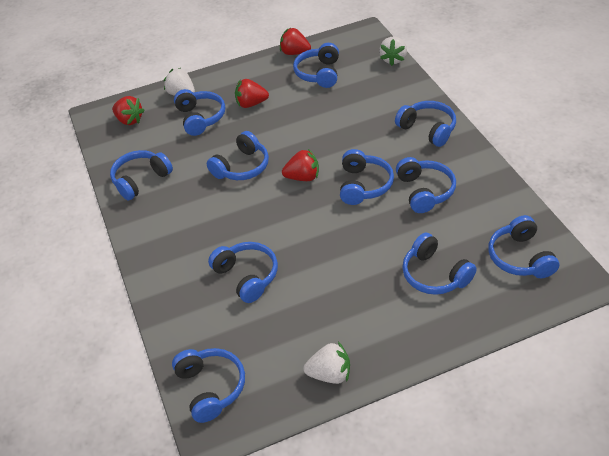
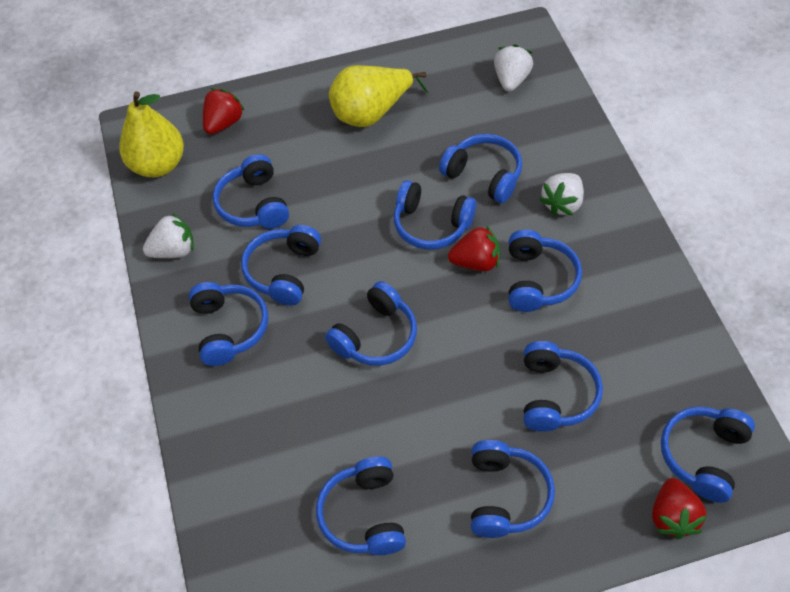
red strawberry: 4 -> 3
yellow pear: 0 -> 2

